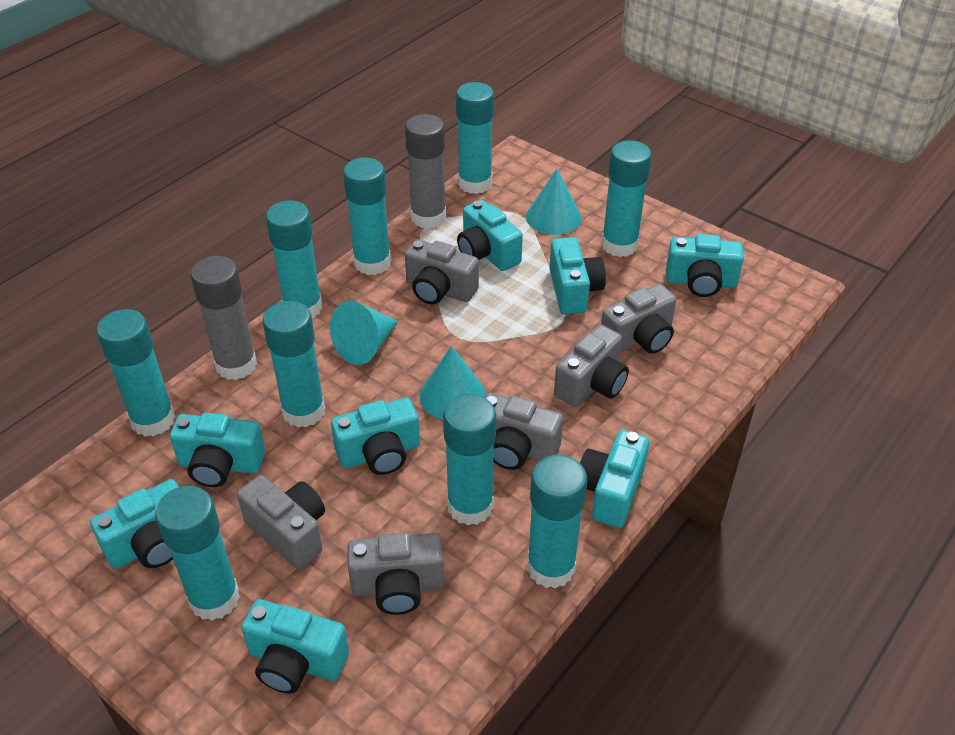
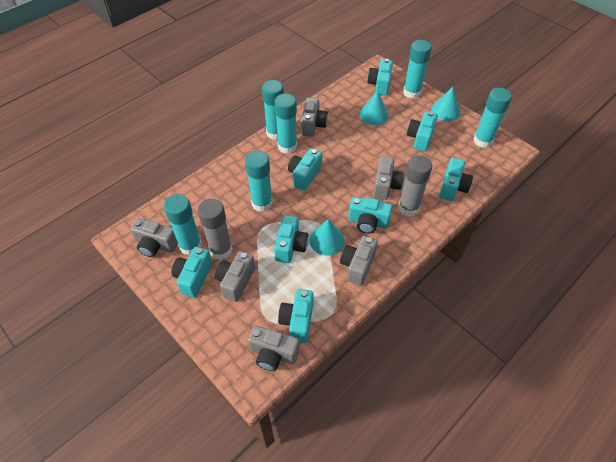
turquoise glue stick: 9 -> 6

